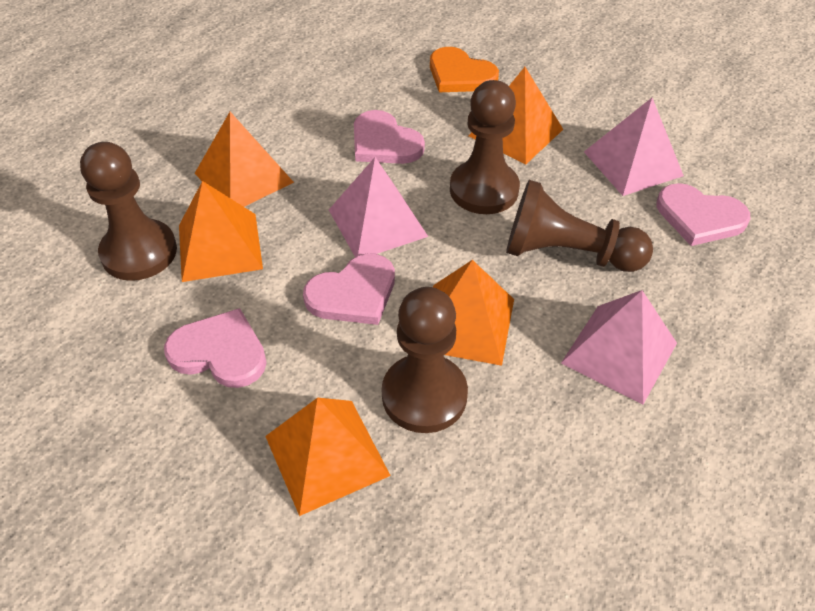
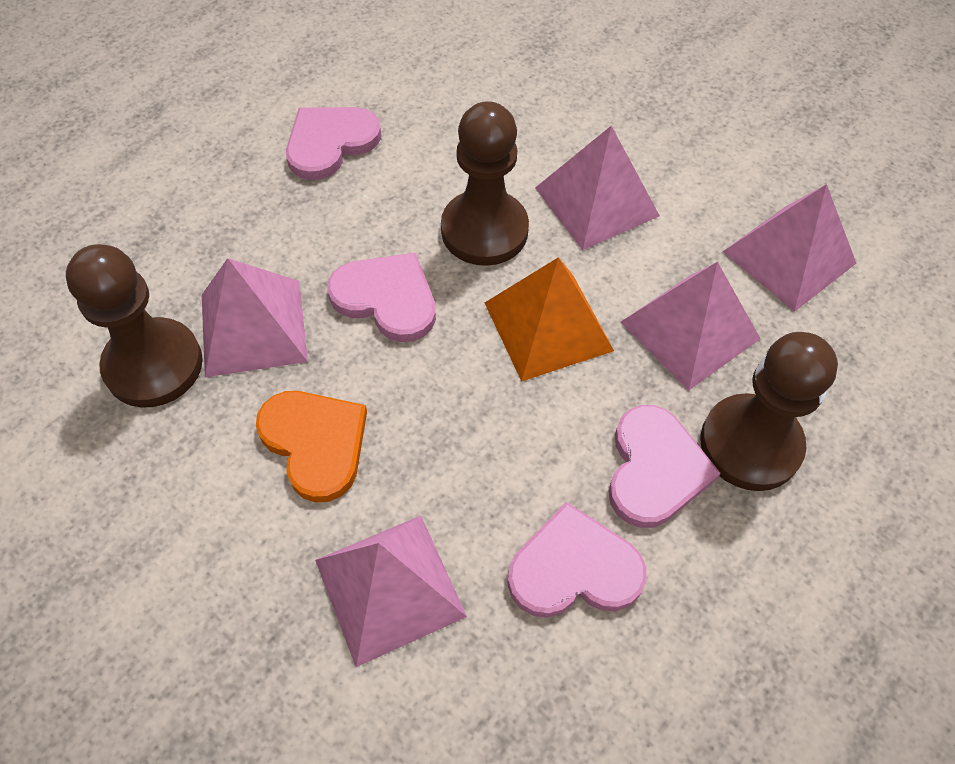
brown pawn: 4 -> 3
orange pyramid: 5 -> 1
pink pyramid: 3 -> 5

